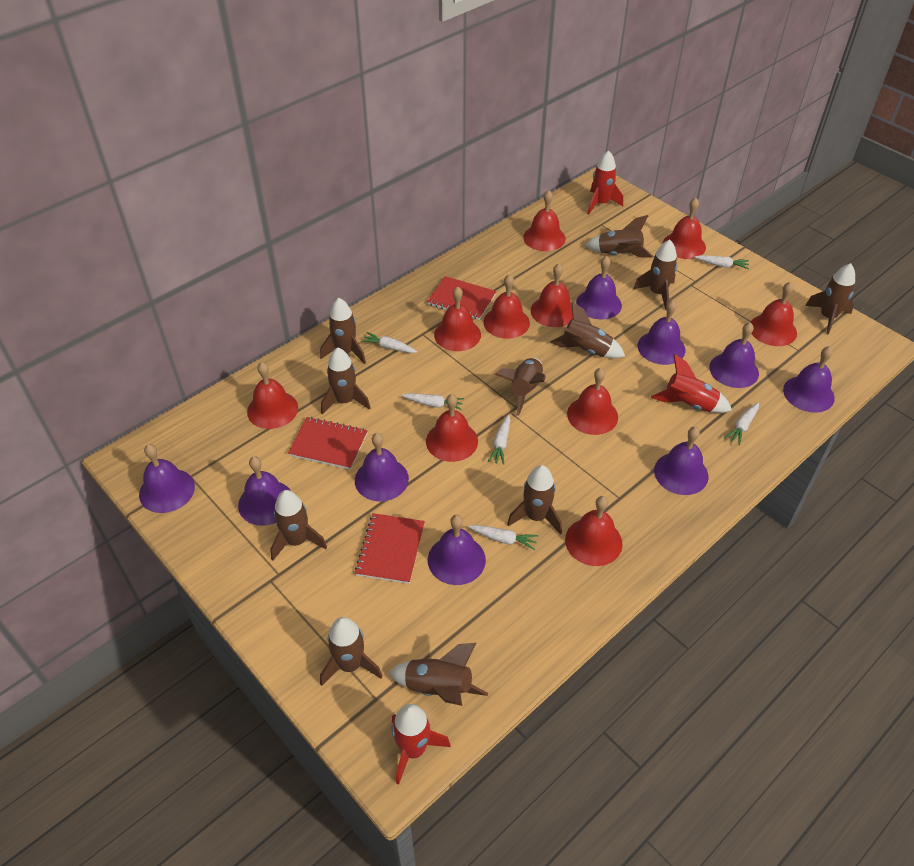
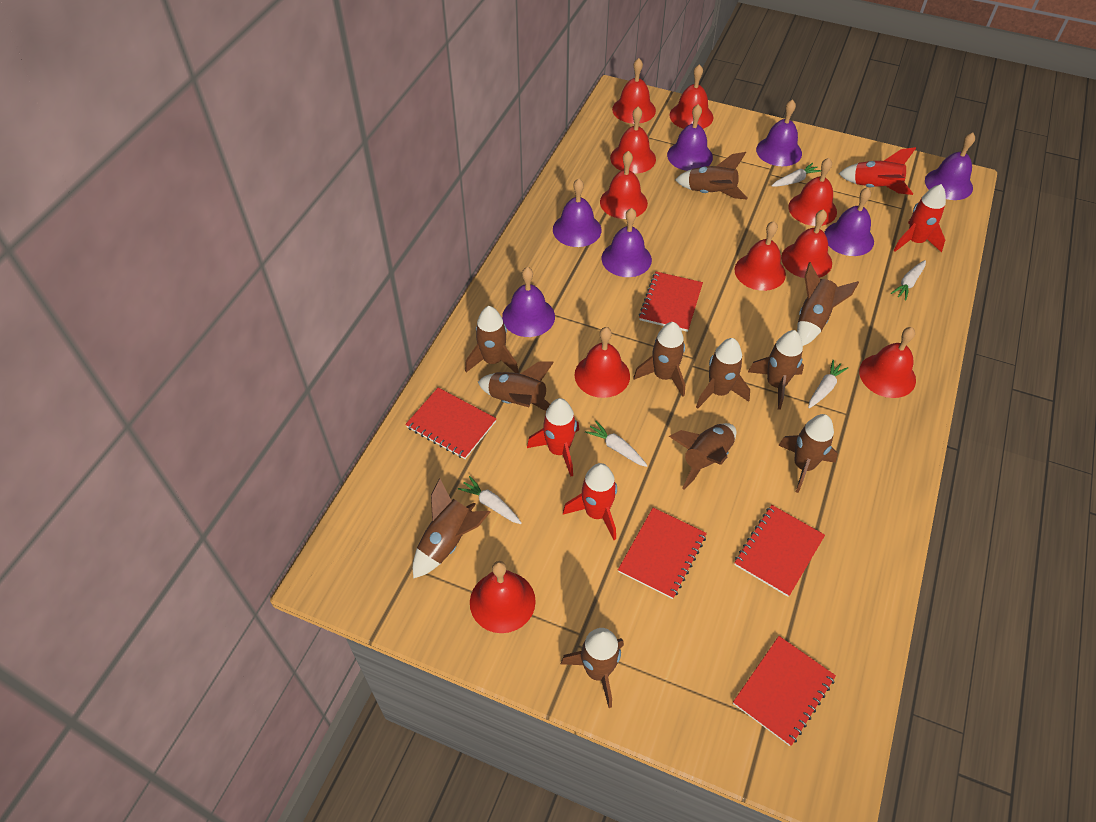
purple bell: 9 -> 7
red notebook: 3 -> 5
red rocket: 3 -> 4
white carrot: 6 -> 5

